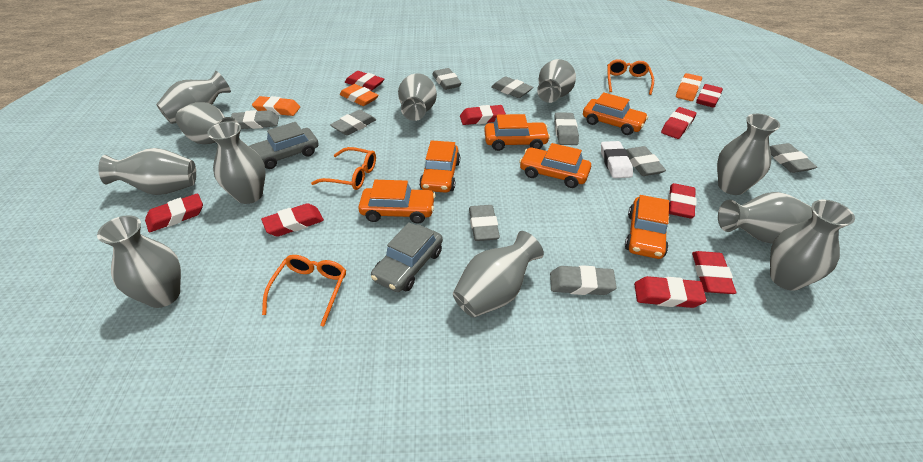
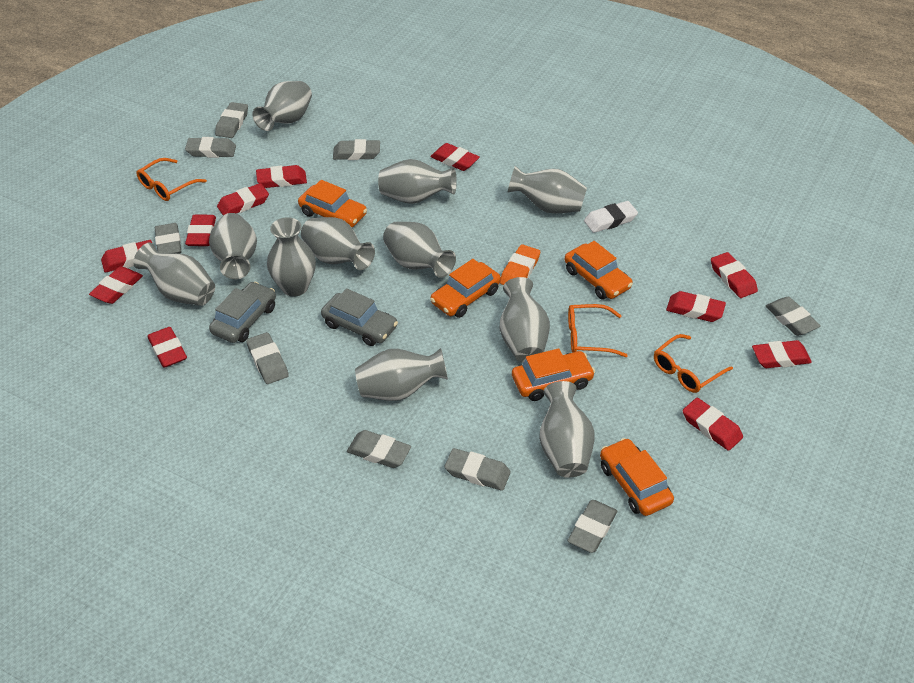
orange car: 6 -> 5
orange eraser: 3 -> 1
red eraser: 9 -> 11

